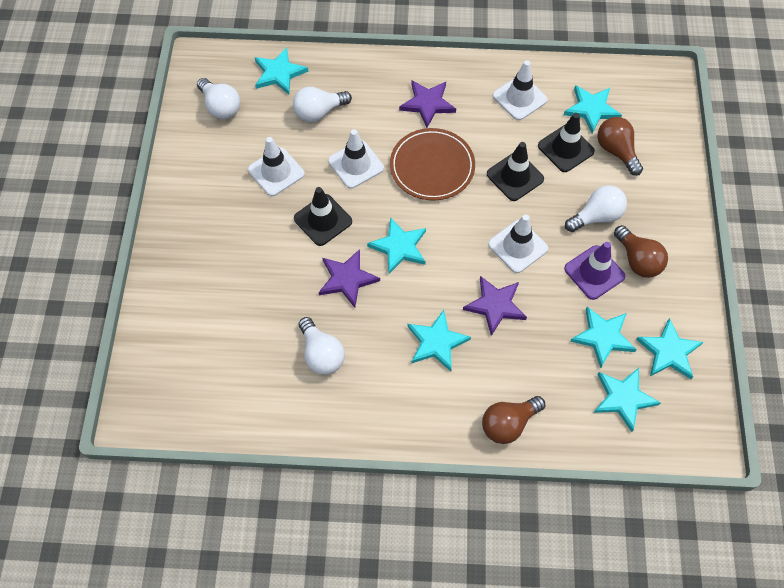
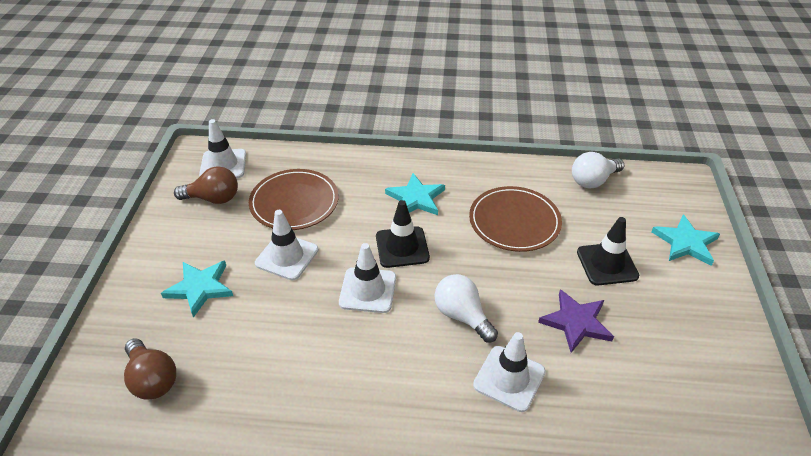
black traffic cone: 3 -> 2
brown light bulb: 3 -> 2
brown plate: 1 -> 2
purple star: 3 -> 1
purple traffic cone: 1 -> 0
turquoise star: 7 -> 3
white light bulb: 4 -> 2

